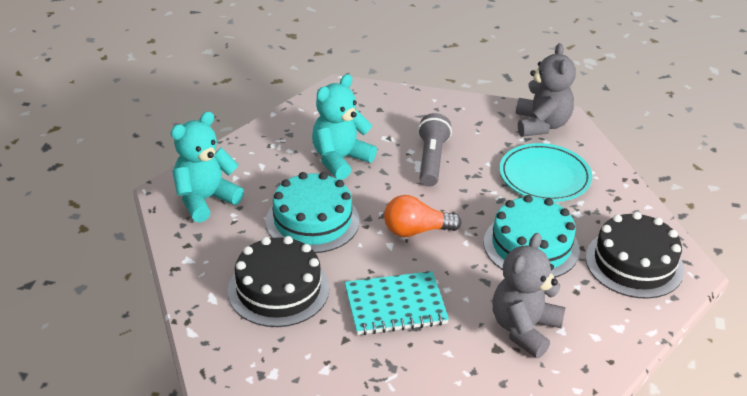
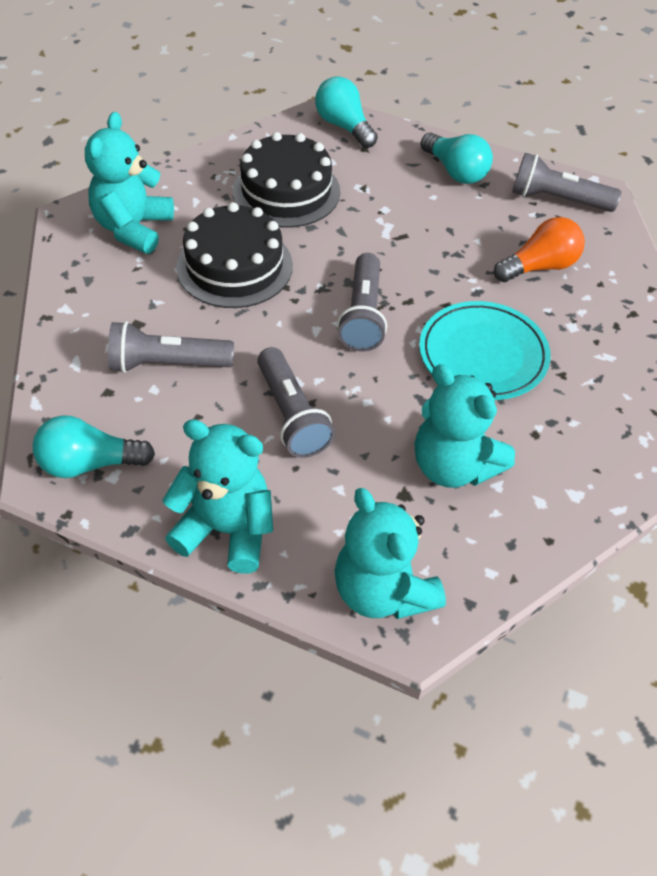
grey flashlight: 1 -> 4
grey teddy bear: 2 -> 0
turquoise cake: 2 -> 0
turquoise light bulb: 0 -> 3
turquoise notebook: 1 -> 0
turquoise teddy bear: 2 -> 4

